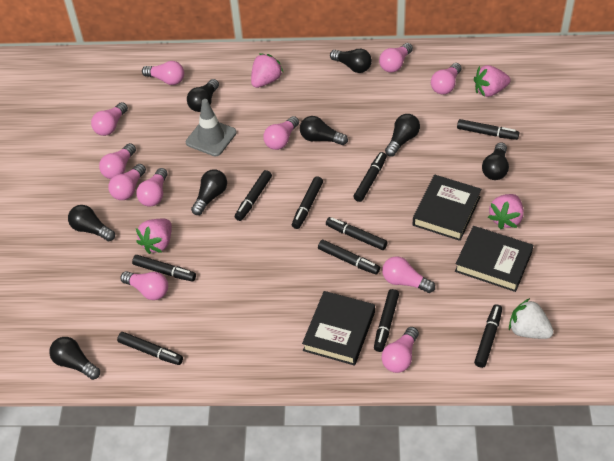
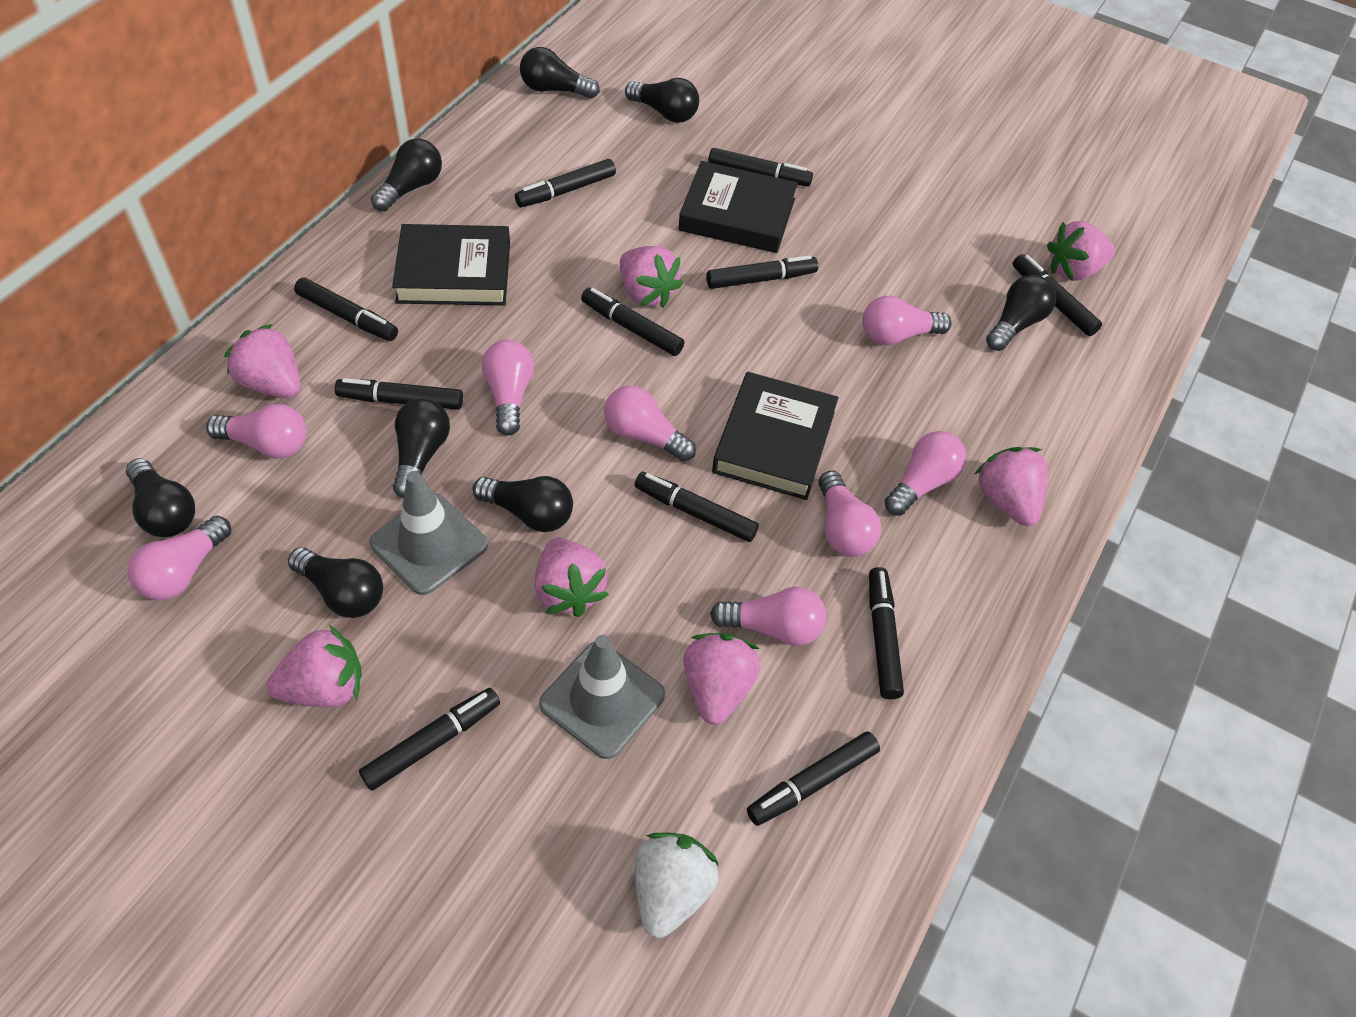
black marker: 10 -> 11
grey traffic cone: 1 -> 2
pink light bulb: 11 -> 8
pink strawberry: 4 -> 7

